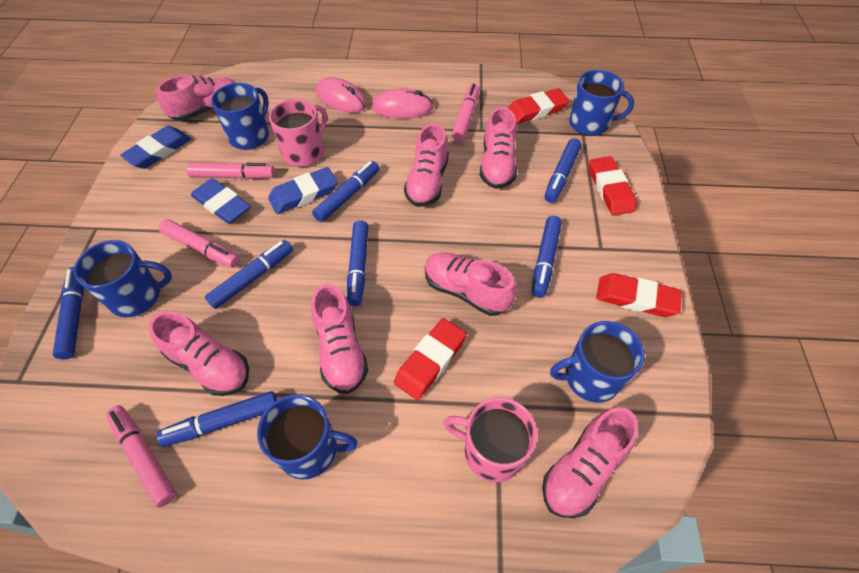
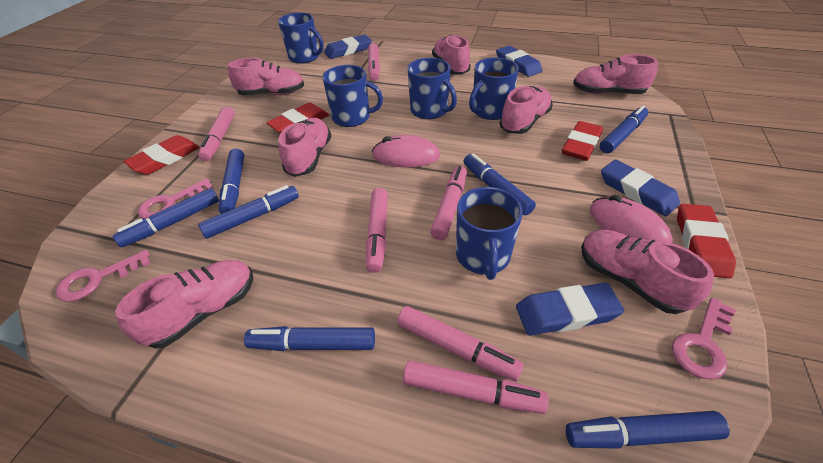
blue eraser: 3 -> 4
pink key: 0 -> 3
pink marker: 4 -> 6
pink mug: 2 -> 0

